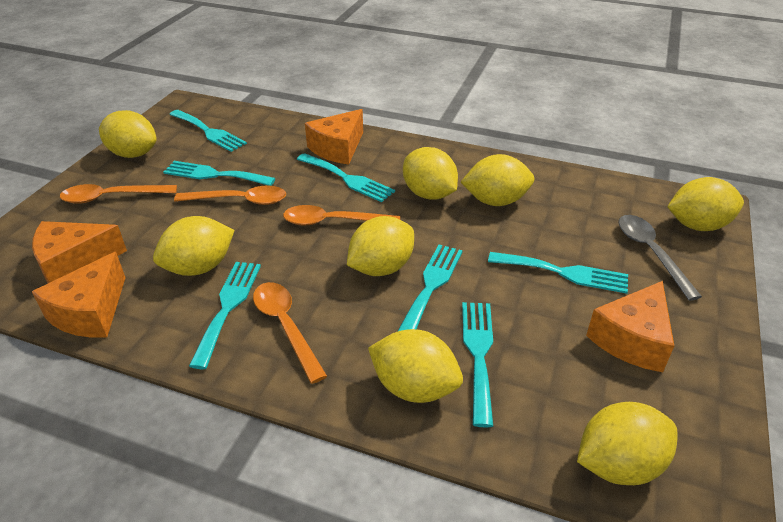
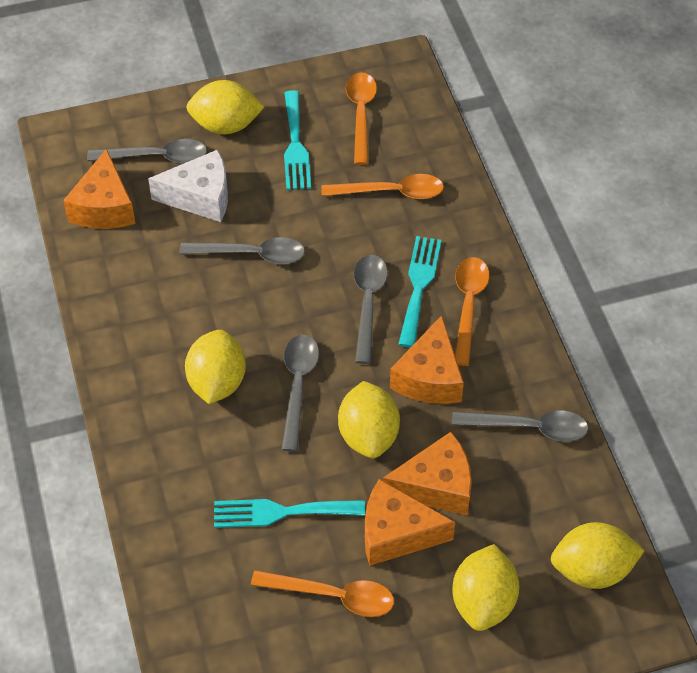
grey spoon: 1 -> 5
turquoise fork: 7 -> 3
white cheese: 0 -> 1
yellow lemon: 8 -> 5

